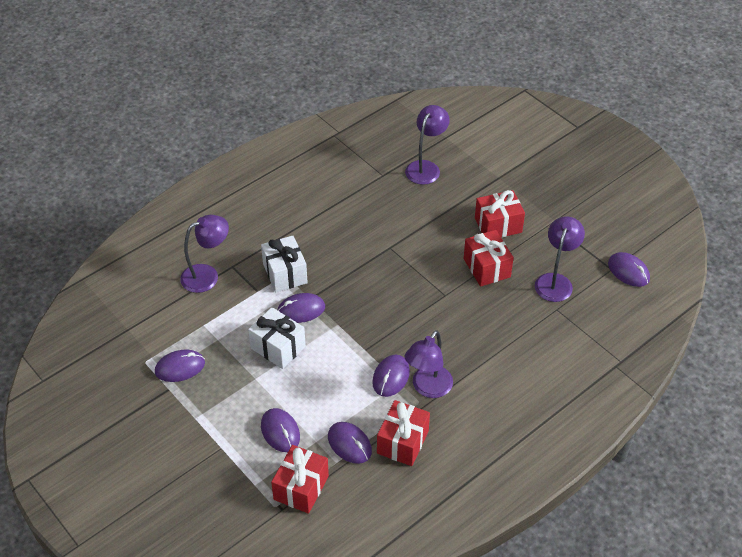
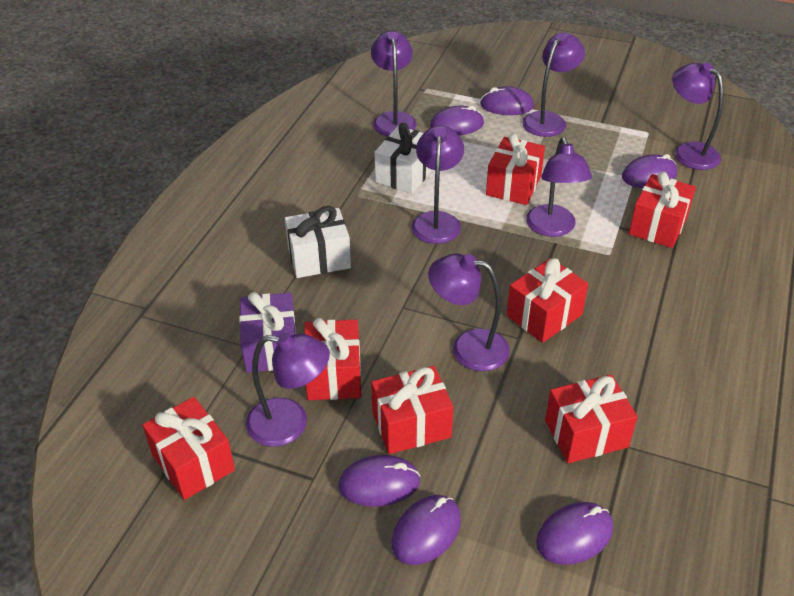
purple gift: 0 -> 1
purple lamp: 4 -> 7
red gift: 4 -> 7

